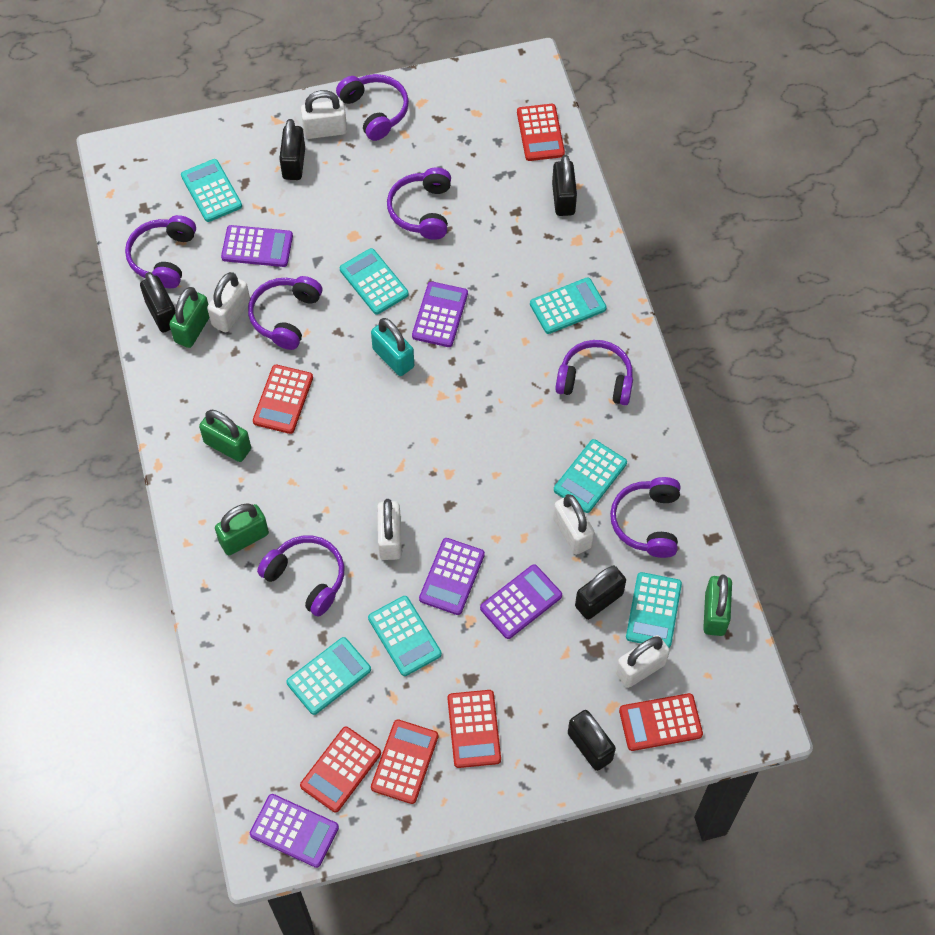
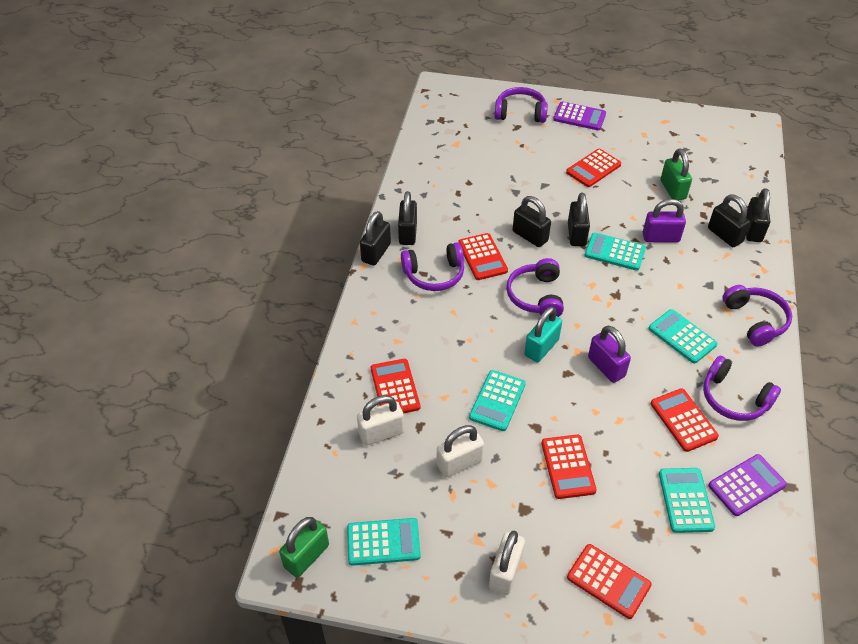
black padlock: 5 -> 6
green padlock: 4 -> 2
purple calculator: 5 -> 2
purple headphones: 7 -> 5
purple padlock: 0 -> 2
turquoise calculator: 7 -> 5
white padlock: 5 -> 3

